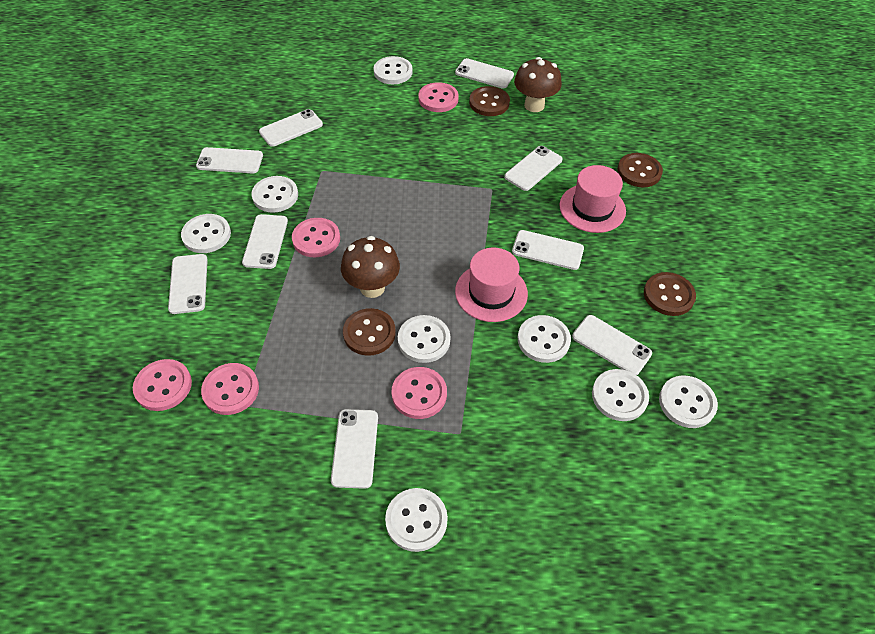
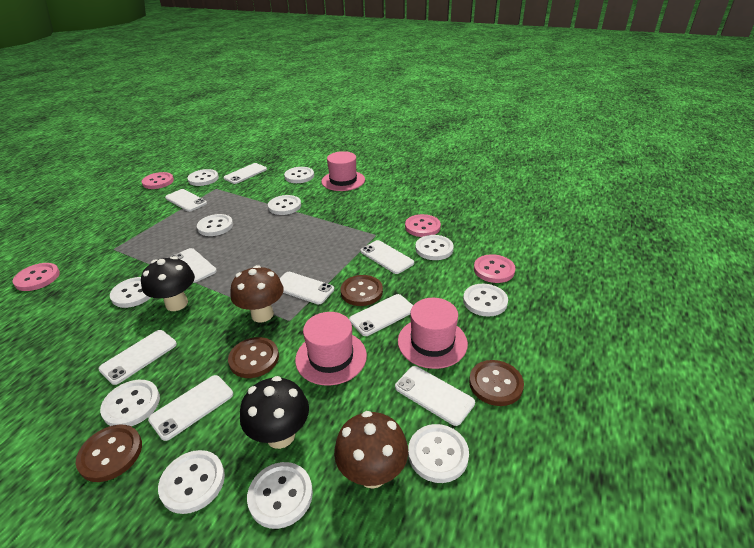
black mushroom: 0 -> 2
pink button: 5 -> 4
pink hat: 2 -> 3
white button: 8 -> 11

